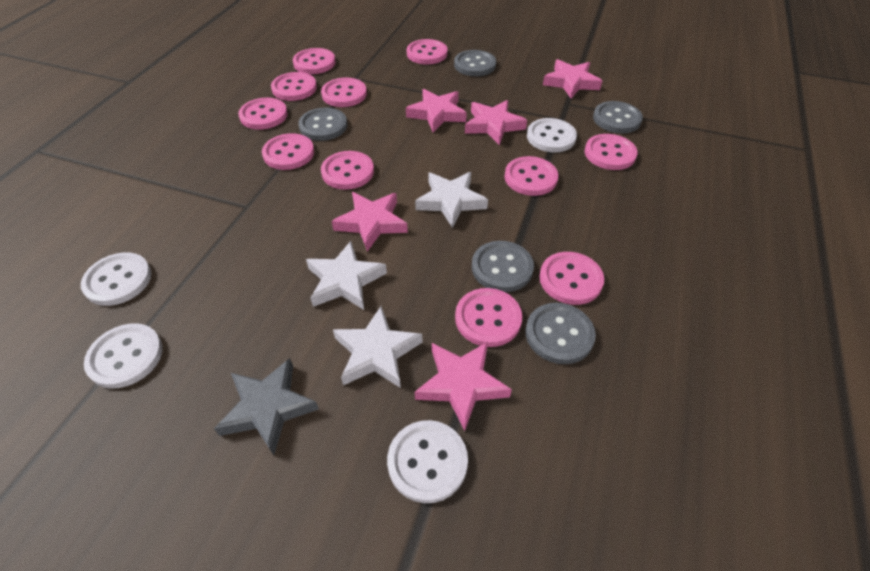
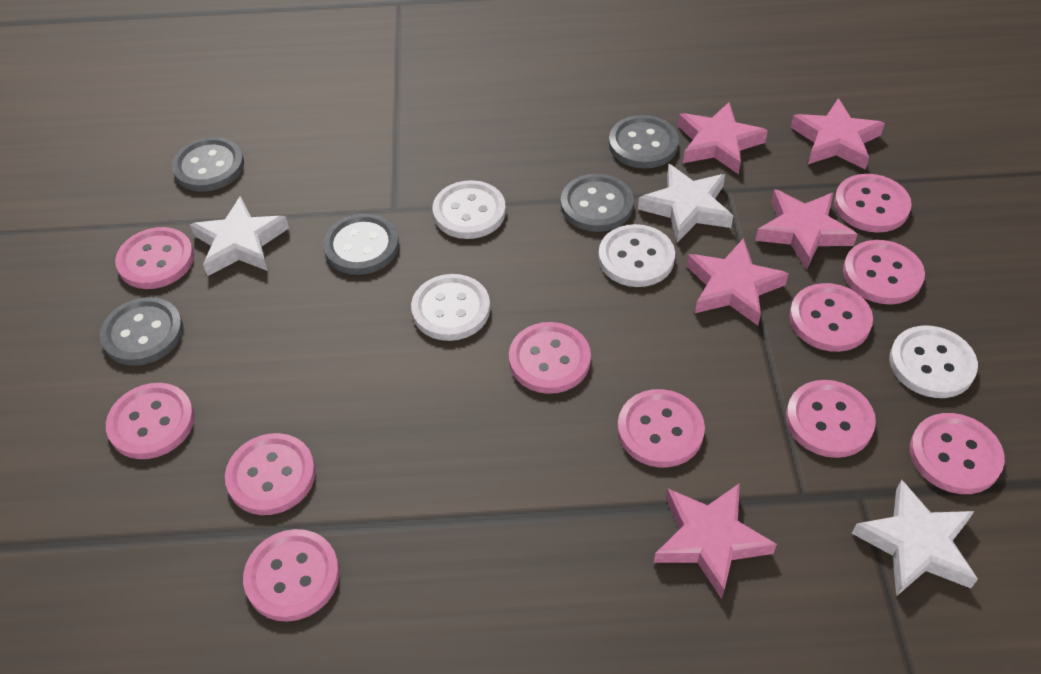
grey star: 1 -> 0

